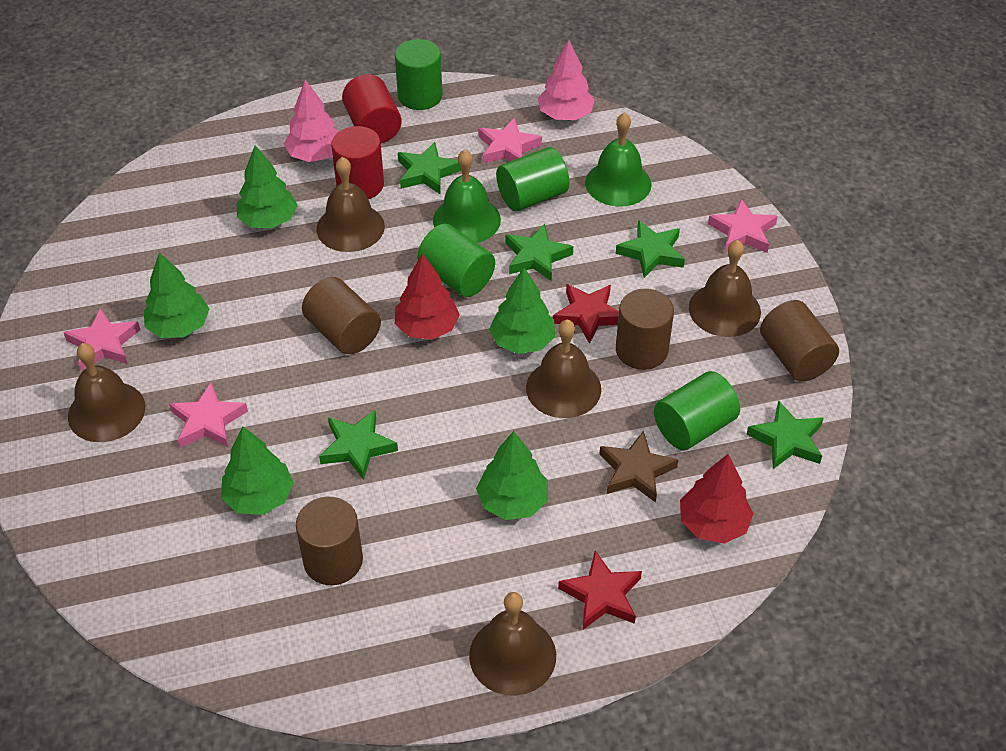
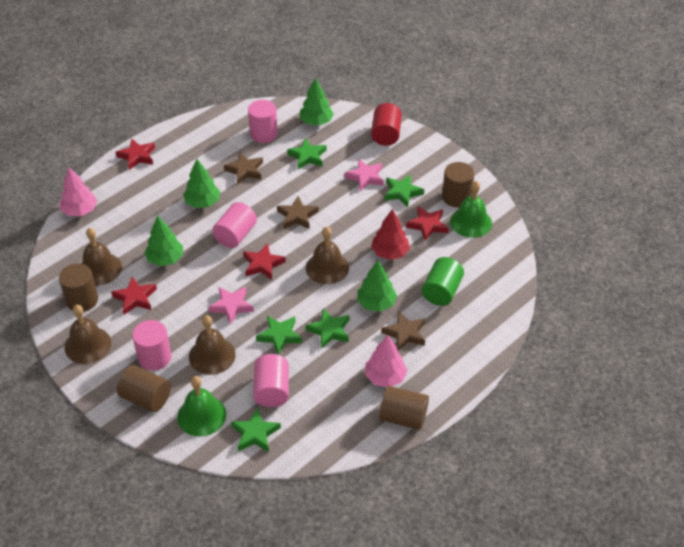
brown bell: 5 -> 4
brown star: 1 -> 3
green cylinder: 4 -> 1
green tree: 5 -> 4
pink cylinder: 0 -> 4
pink star: 4 -> 2
red cylinder: 2 -> 1
red star: 2 -> 4
red tree: 2 -> 1

